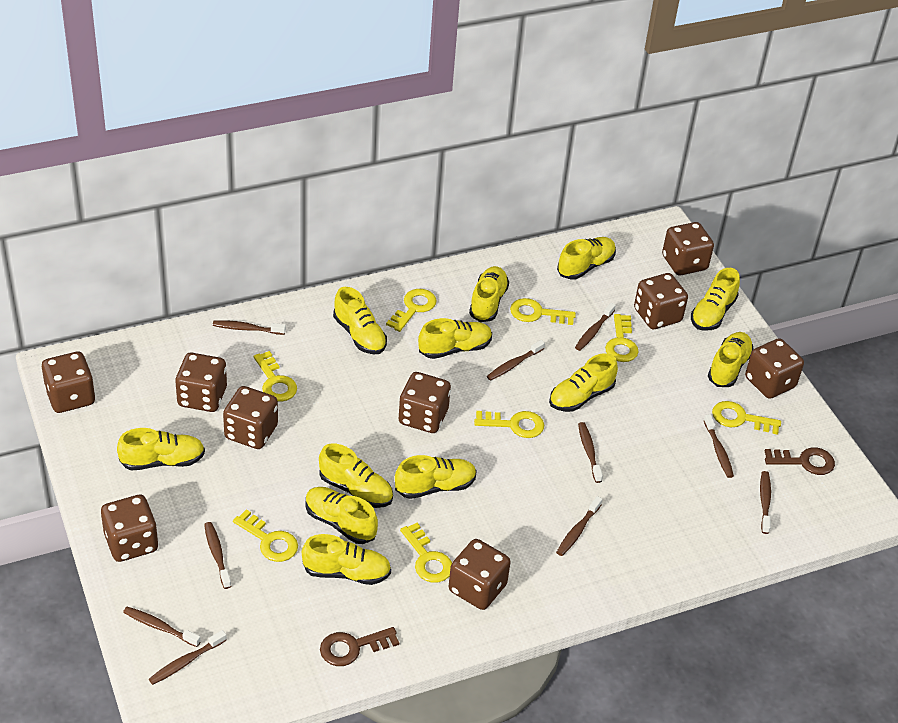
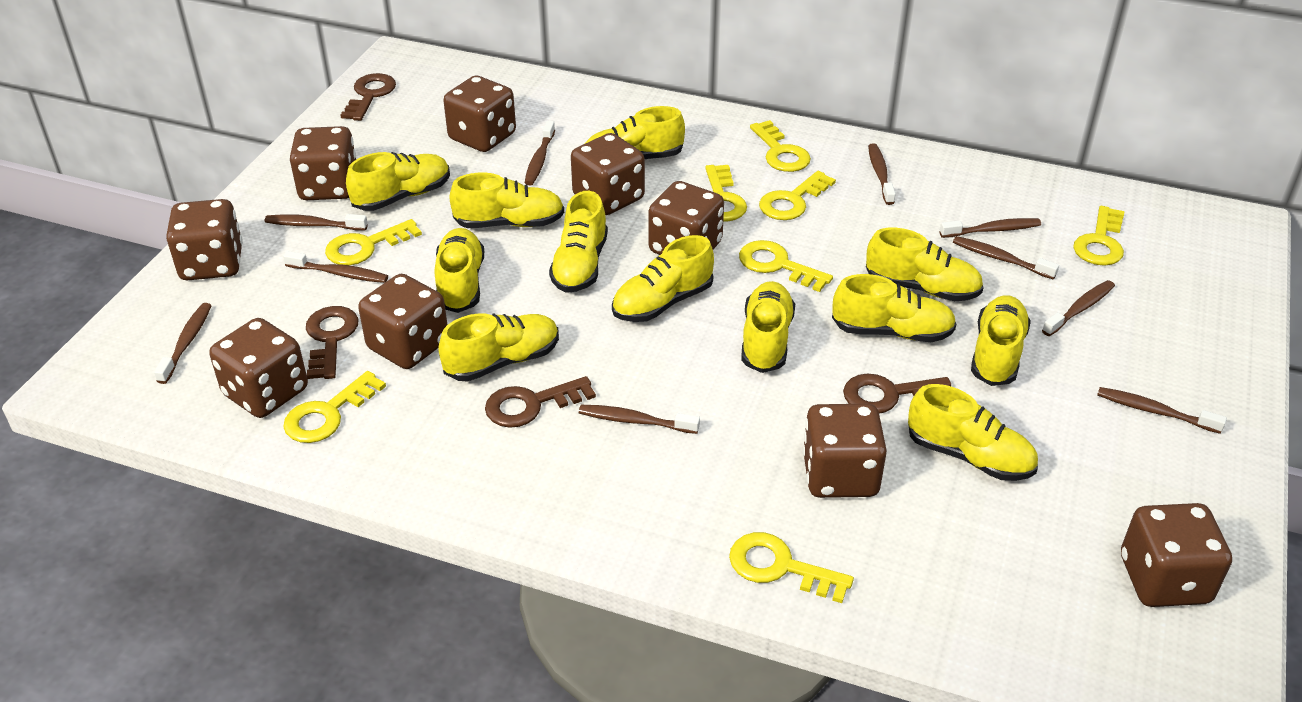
brown key: 2 -> 4

